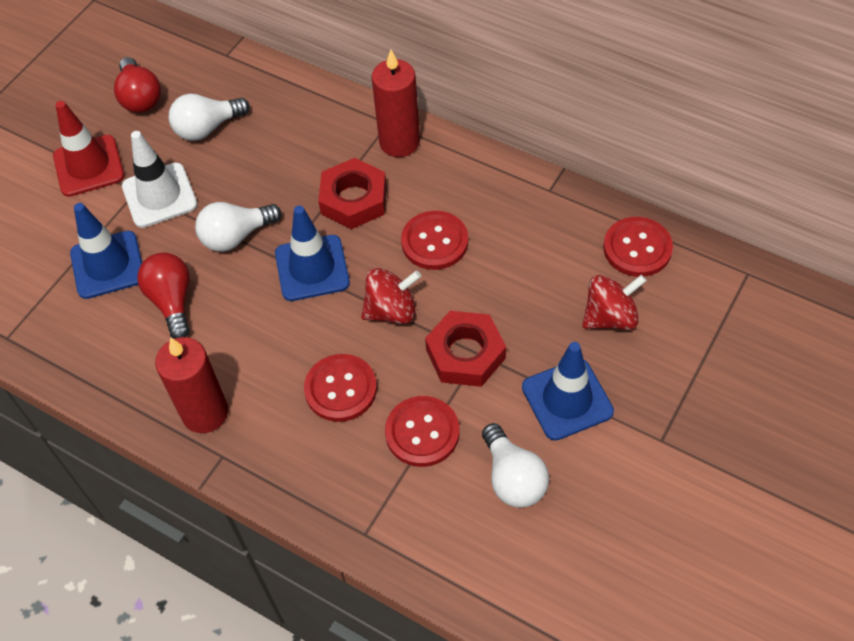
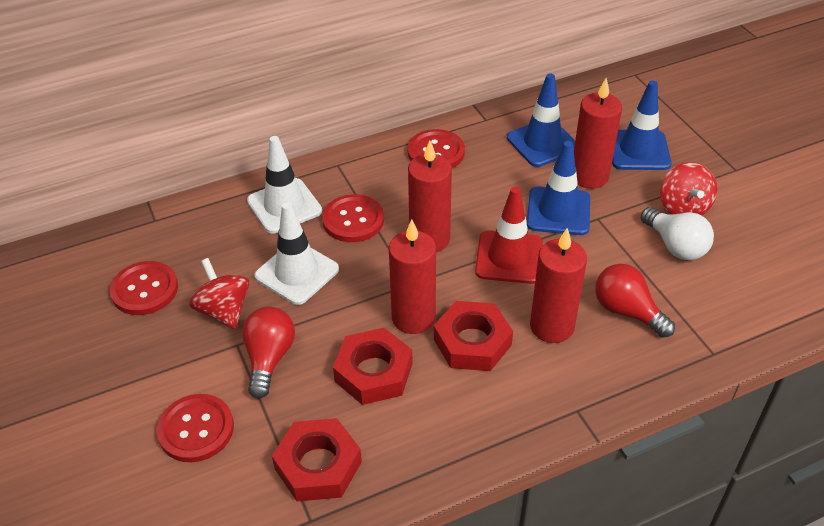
red candle: 2 -> 4
red nut: 2 -> 3
white light bulb: 3 -> 1
white traffic cone: 1 -> 2

